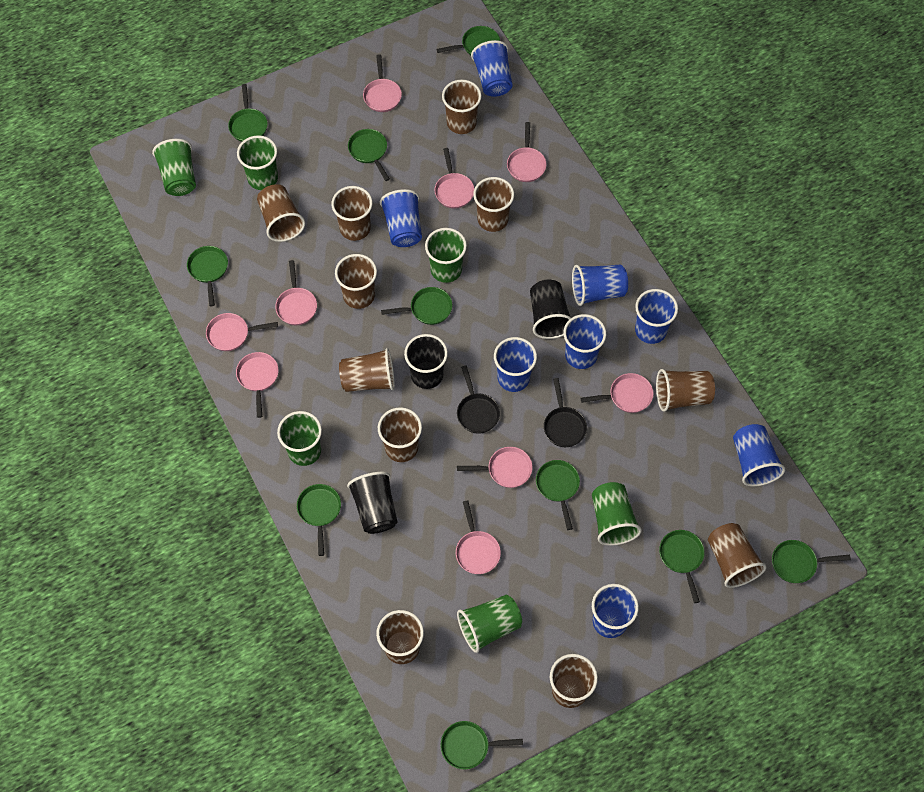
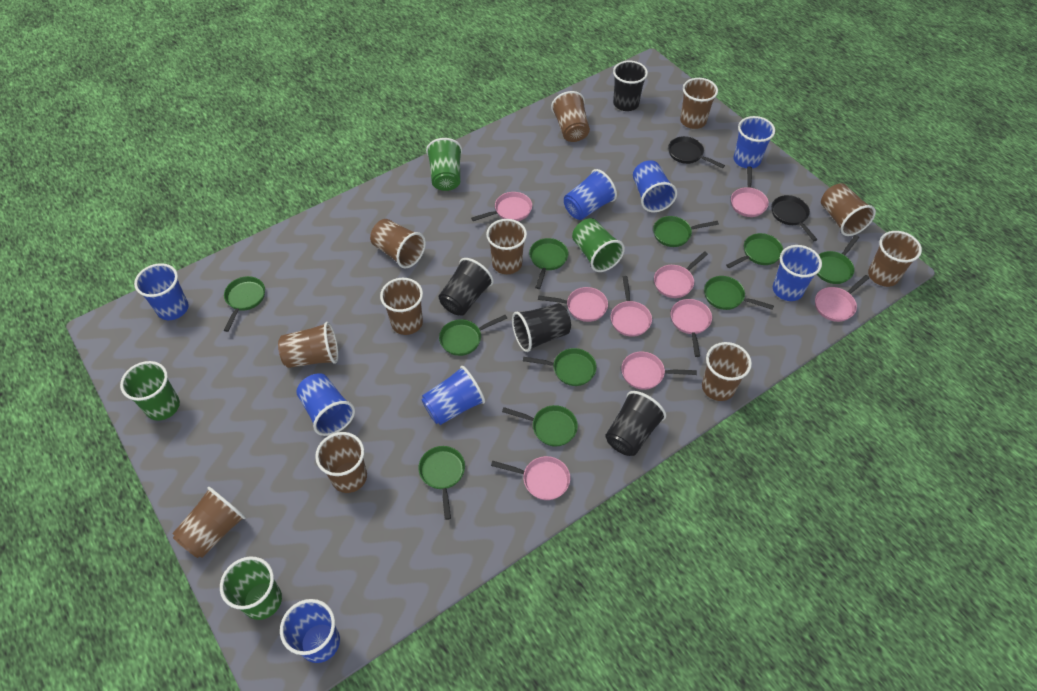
black cup: 3 -> 4
green cup: 6 -> 4

